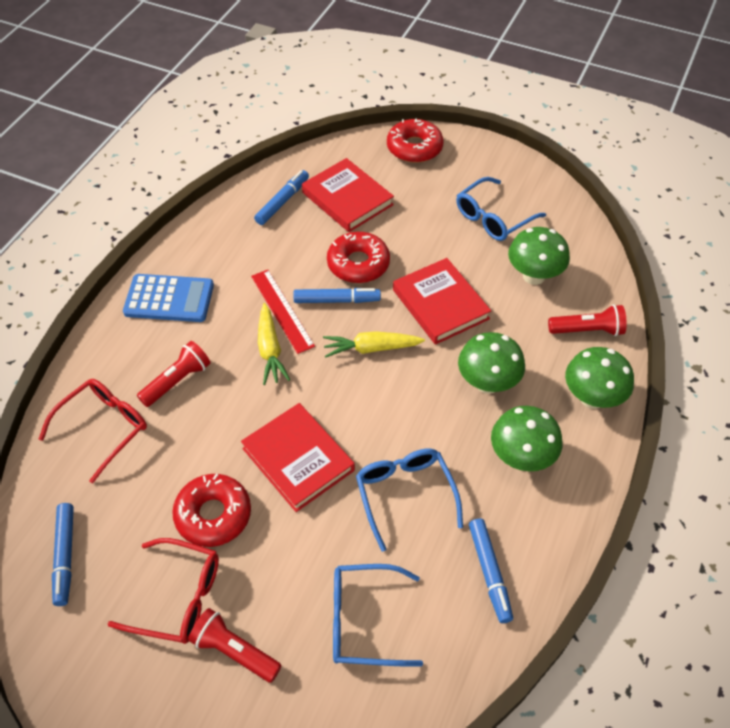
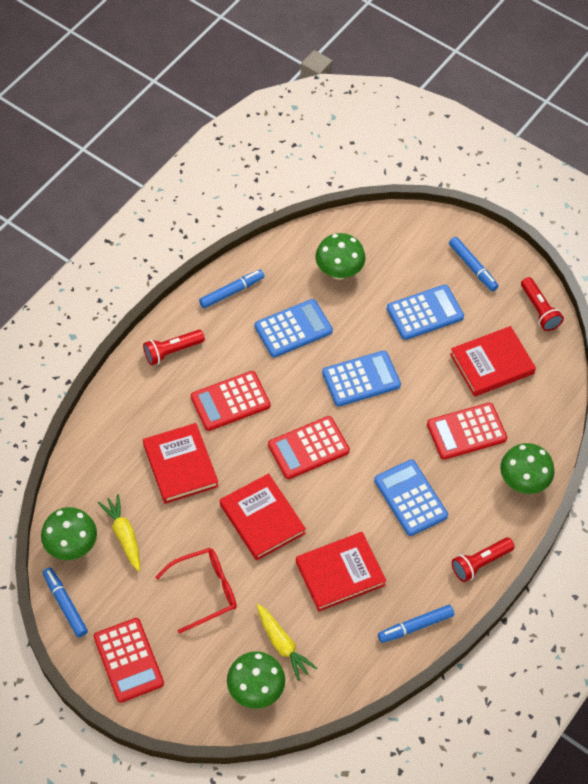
blue calculator: 1 -> 4
blue glasses: 3 -> 0
red book: 3 -> 4
red calculator: 0 -> 4
red donut: 3 -> 0
red glasses: 2 -> 1
red ruler: 1 -> 0

